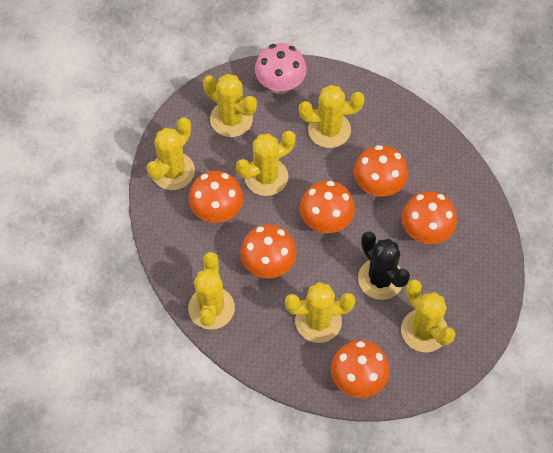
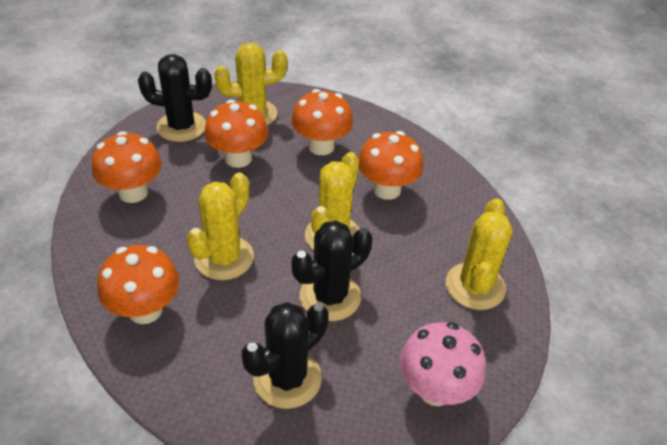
black cactus: 1 -> 3
orange mushroom: 6 -> 5
yellow cactus: 7 -> 4

